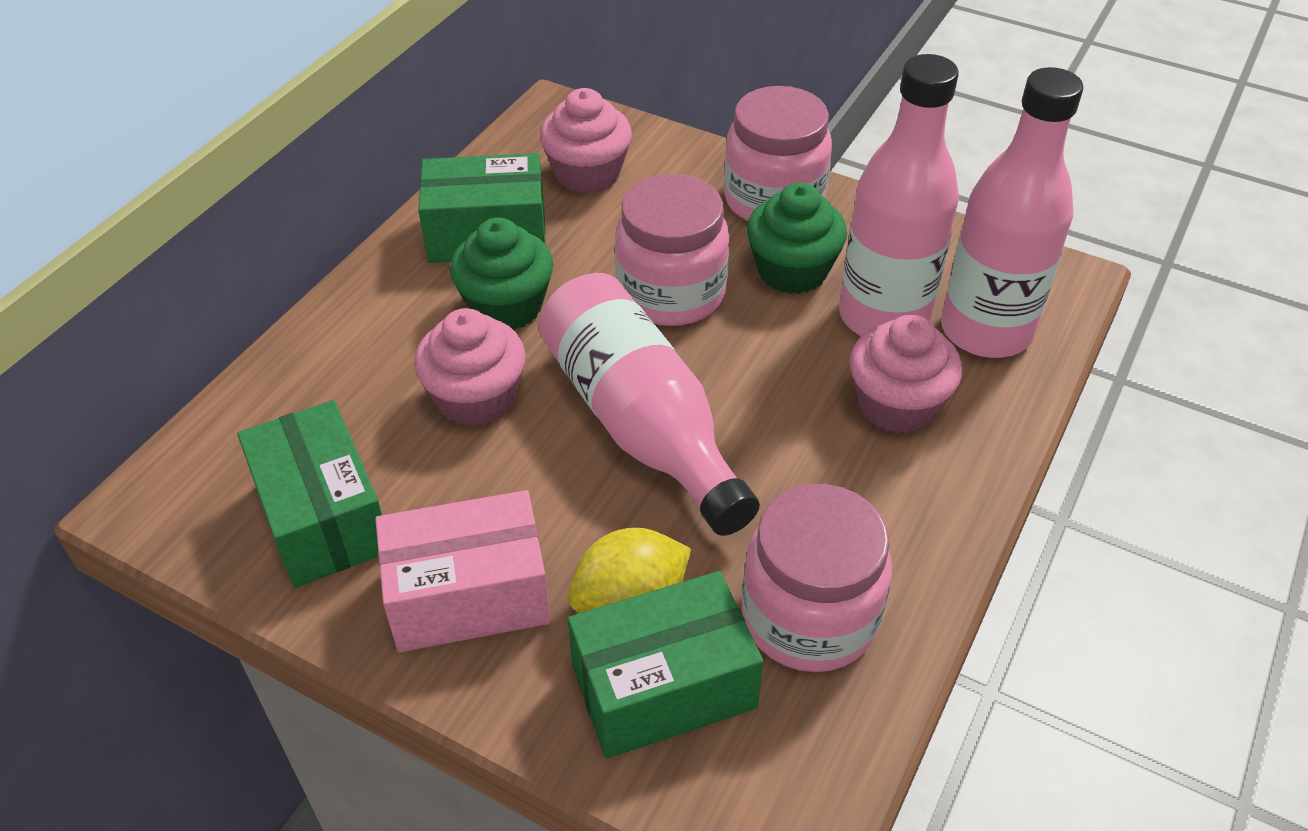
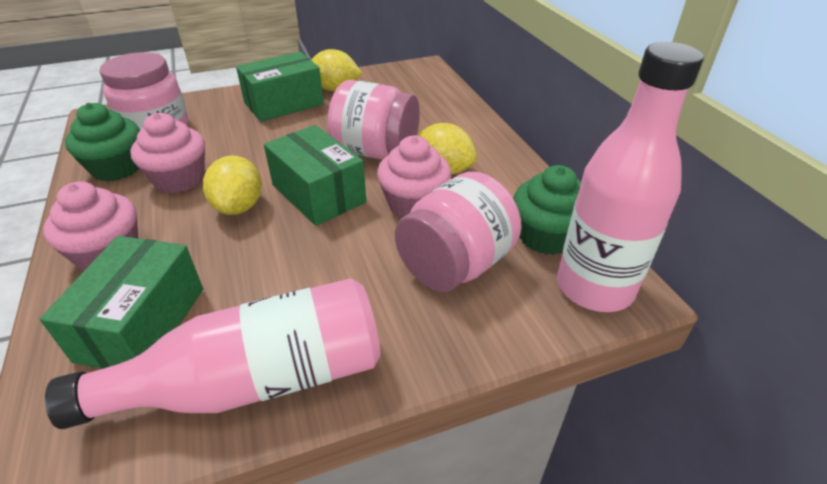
pink bottle: 3 -> 2
pink box: 1 -> 0
yellow lemon: 1 -> 3

